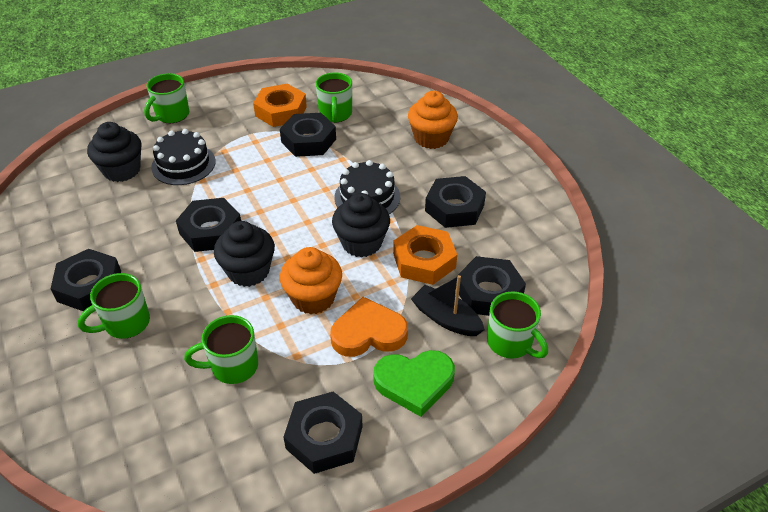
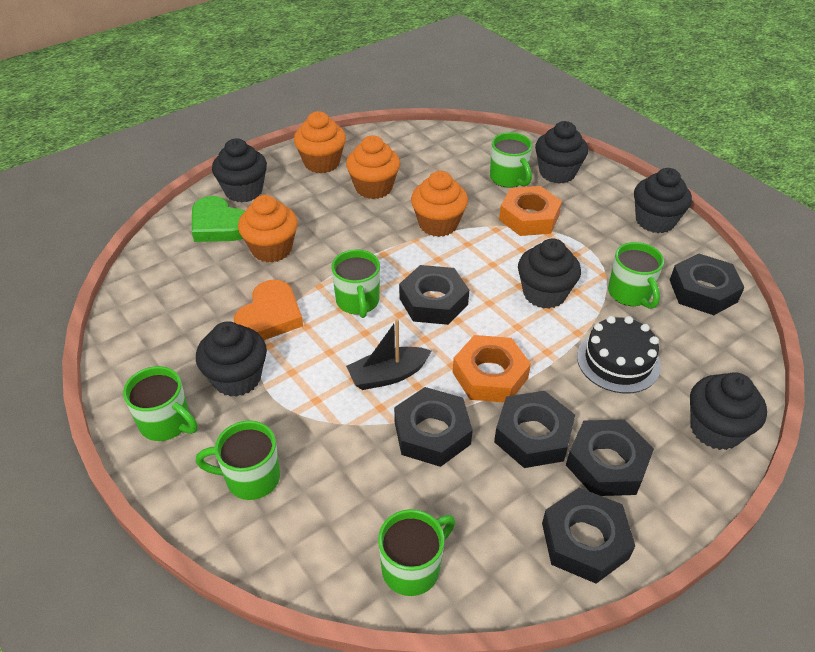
black cake: 2 -> 1
black cupcake: 3 -> 6
green mug: 5 -> 6
orange cupcake: 2 -> 4

